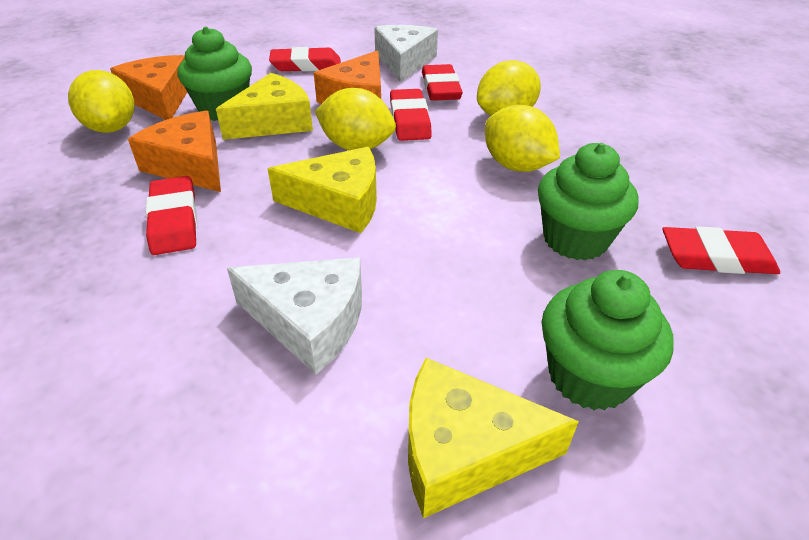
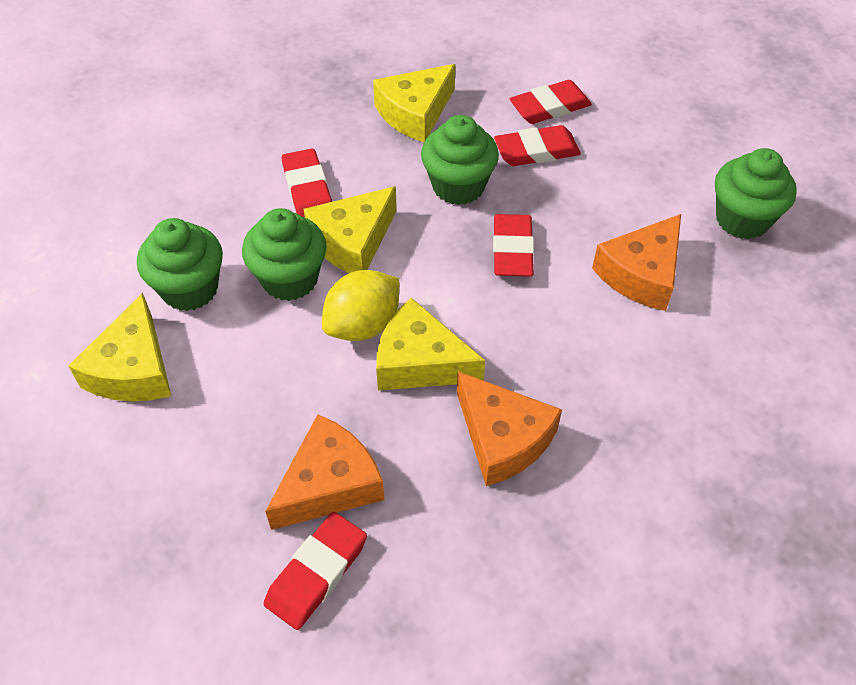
green cupcake: 3 -> 4
white cheese: 2 -> 0
yellow cheese: 3 -> 4
yellow lemon: 4 -> 1

